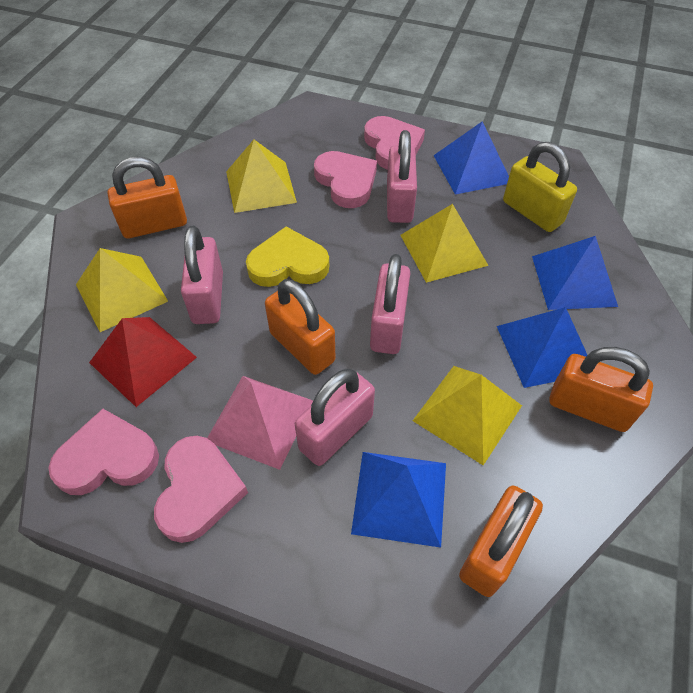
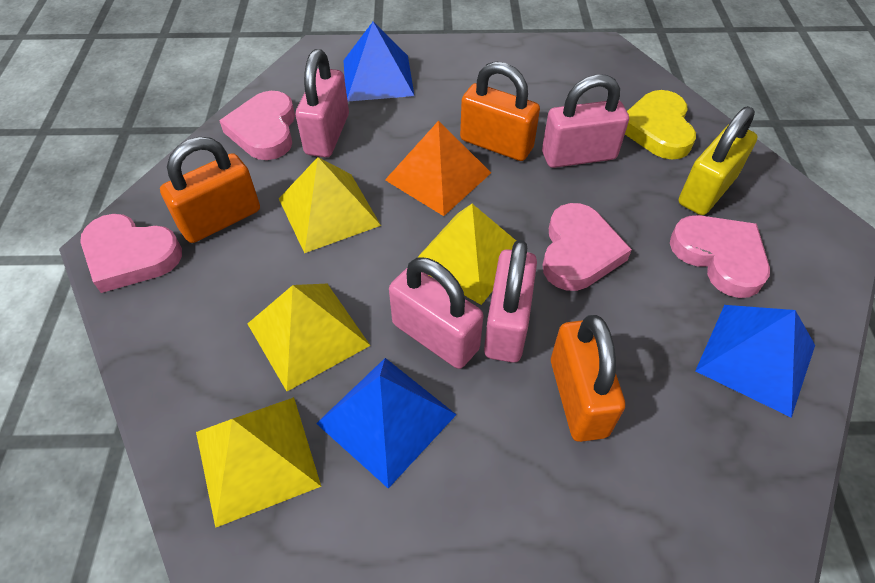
blue pyramid: 4 -> 3
orange padlock: 4 -> 3
orange pyramid: 0 -> 1
pink pyramid: 1 -> 0
red pyramid: 1 -> 0

